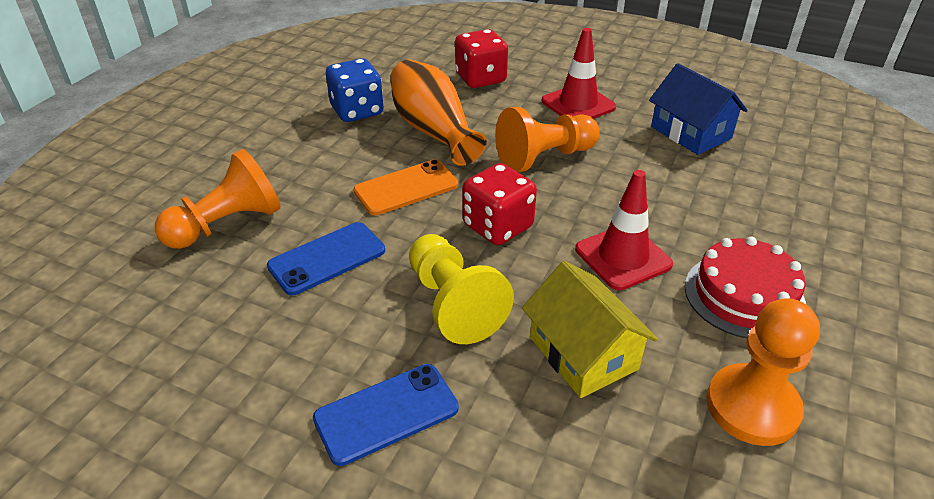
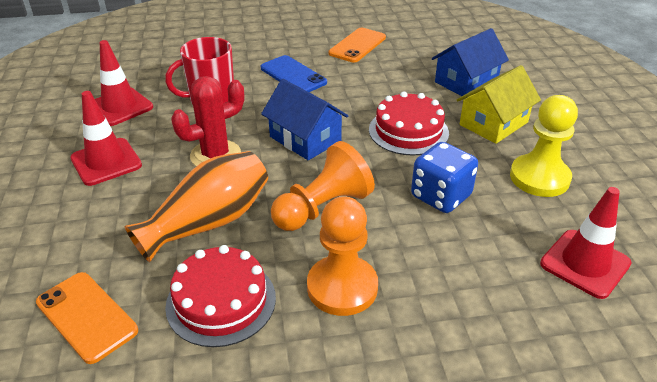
blue house: 1 -> 2
blue phone: 2 -> 1
orange pawn: 3 -> 2
orange phone: 1 -> 2
red cactus: 0 -> 1
red cake: 1 -> 2
red dice: 2 -> 0
red mug: 0 -> 1
red traffic cone: 2 -> 3

